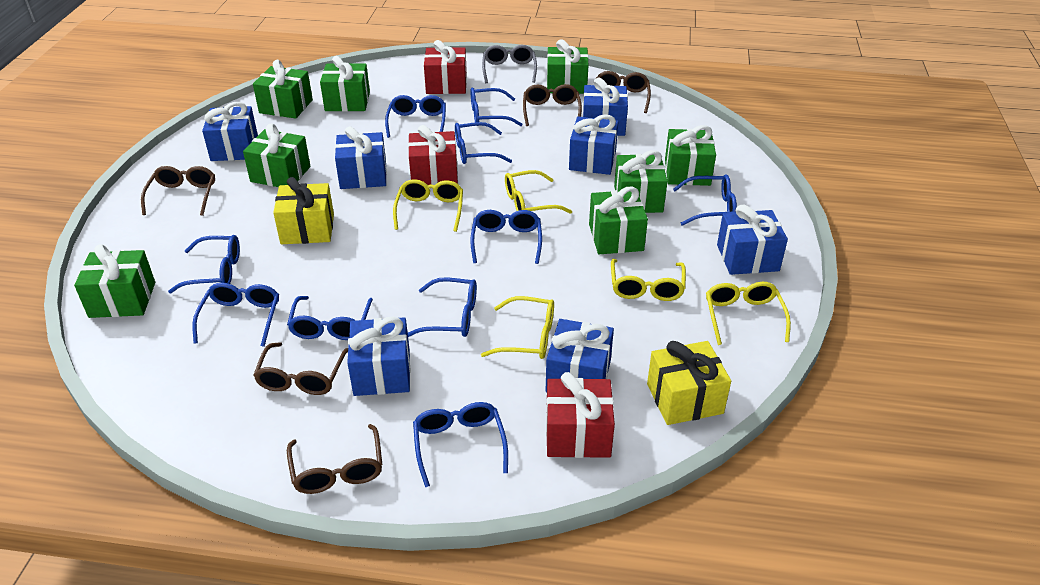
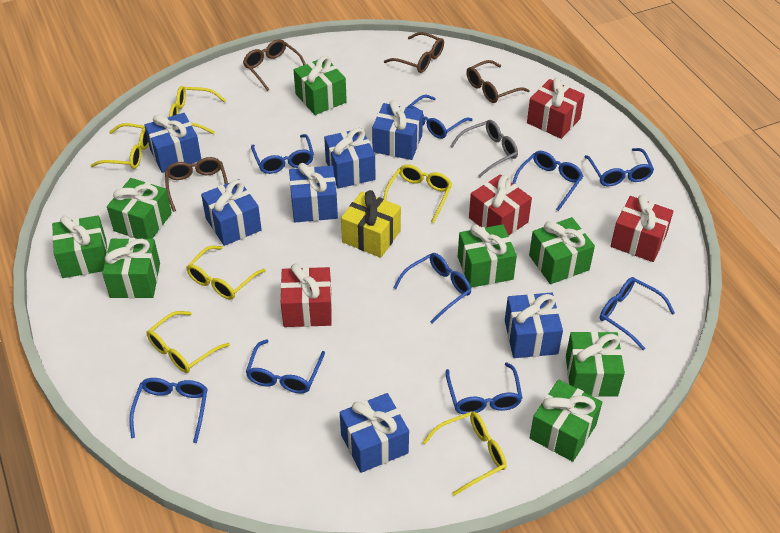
blue glasses: 10 -> 9
brown glasses: 5 -> 4
red gift: 3 -> 4
yellow gift: 2 -> 1
yellow glasses: 5 -> 6

